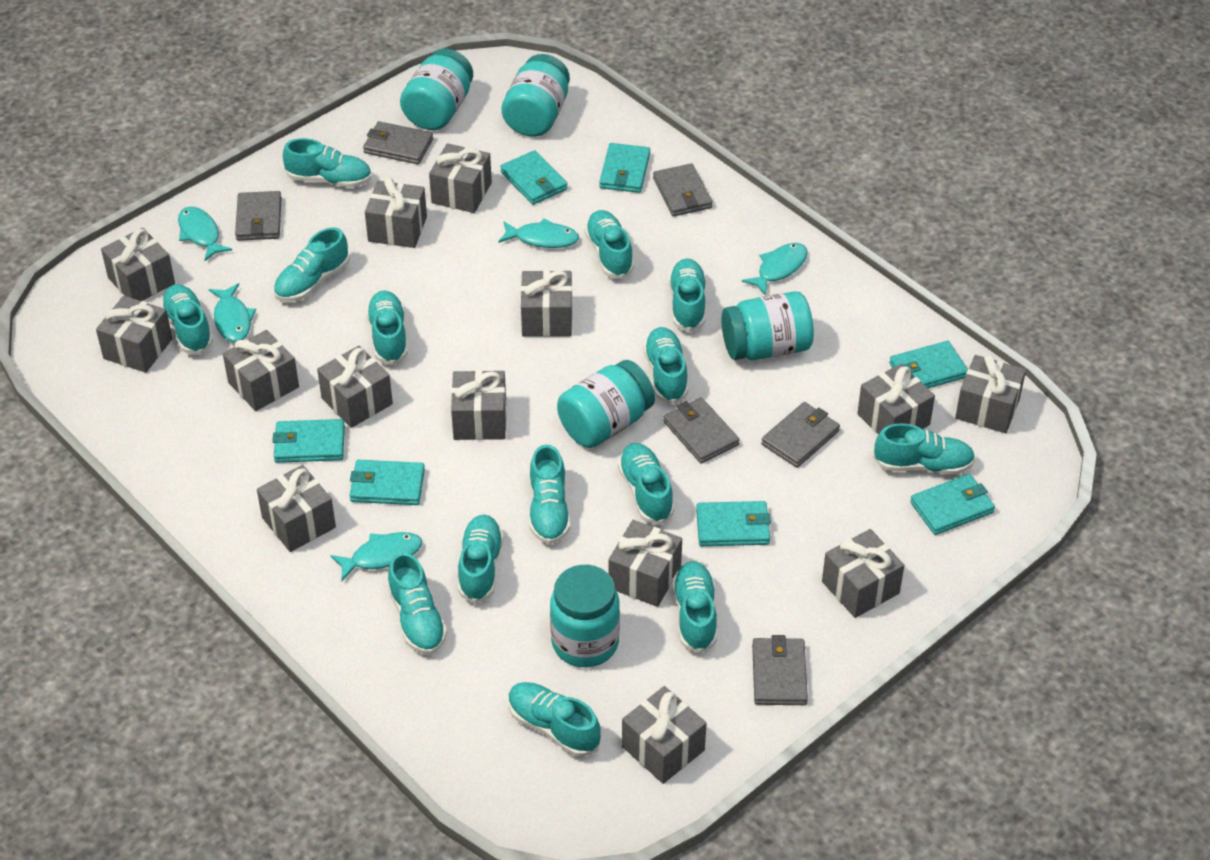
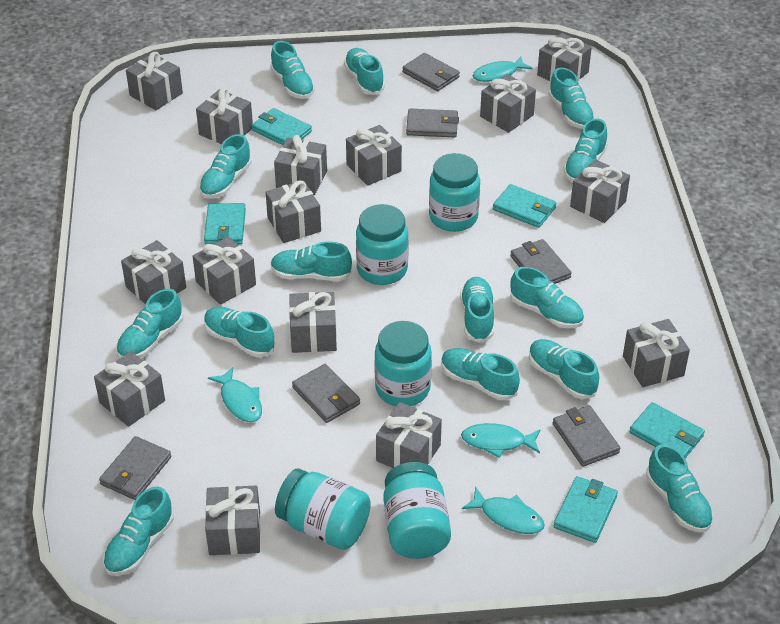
grey gift: 14 -> 15
turquoise fish: 5 -> 4
turquoise wallet: 7 -> 5

